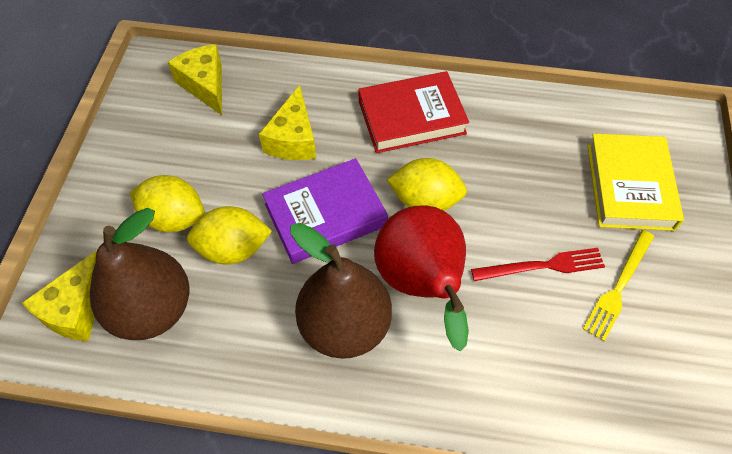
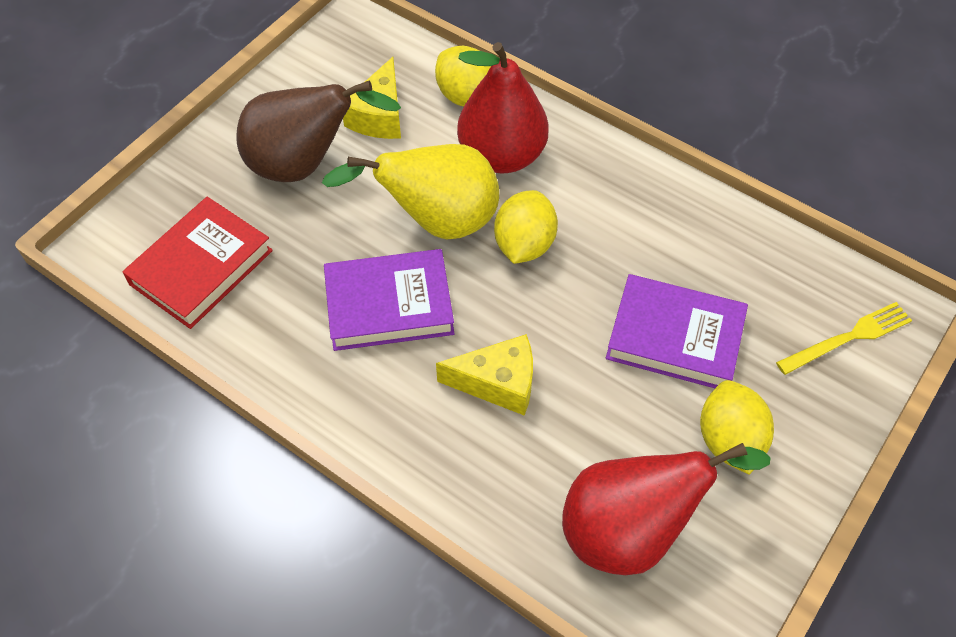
brown pear: 2 -> 1
purple book: 1 -> 2
red fork: 1 -> 0
red pear: 1 -> 2
yellow book: 1 -> 0
yellow cheese: 3 -> 2
yellow pear: 0 -> 1

